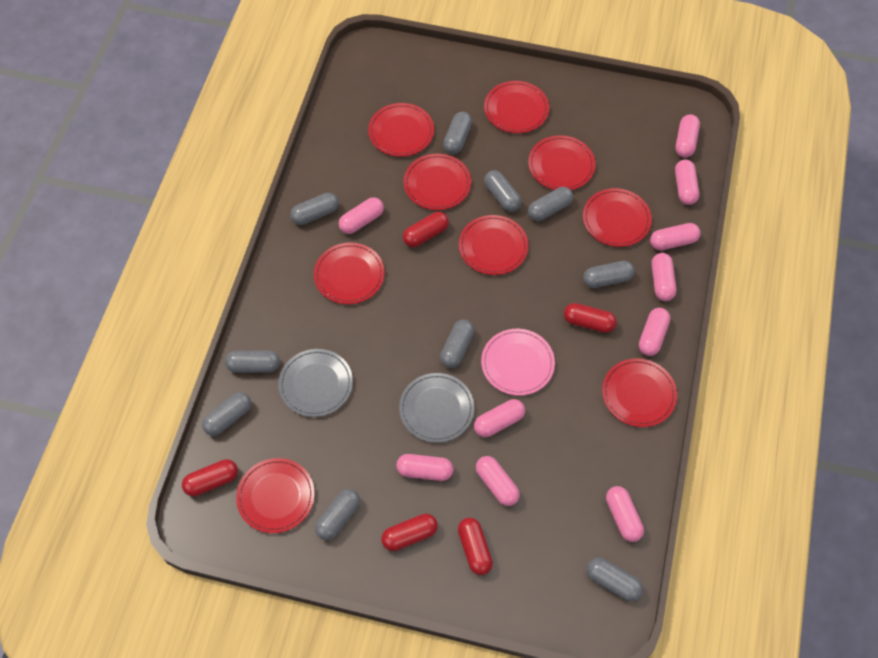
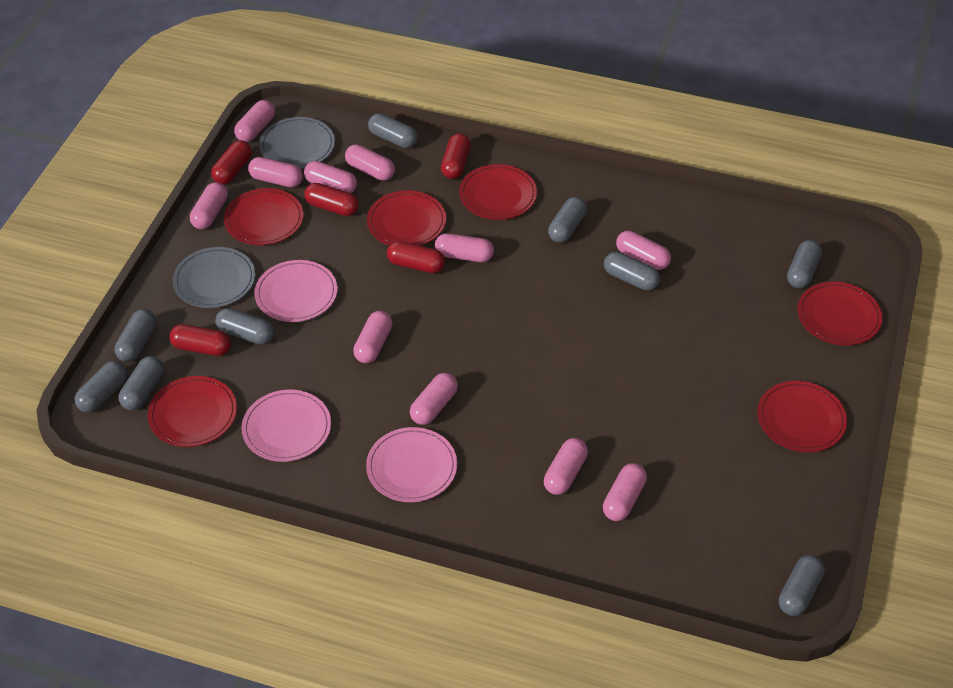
grey capsule: 10 -> 9
pink capsule: 10 -> 11
pink plate: 1 -> 3
red plate: 9 -> 6

